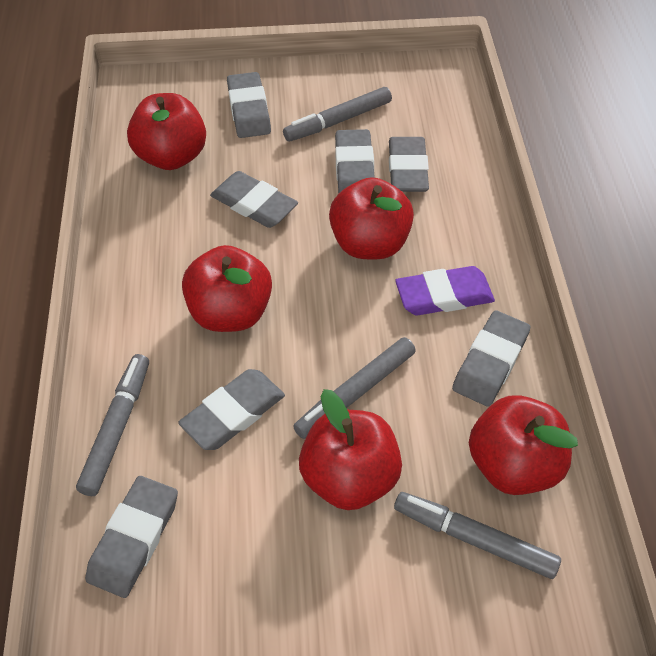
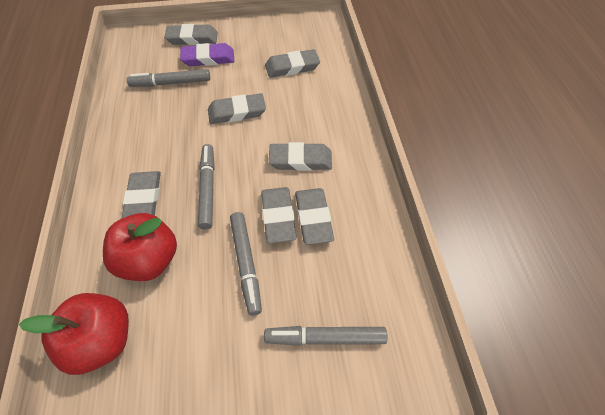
red apple: 5 -> 2

